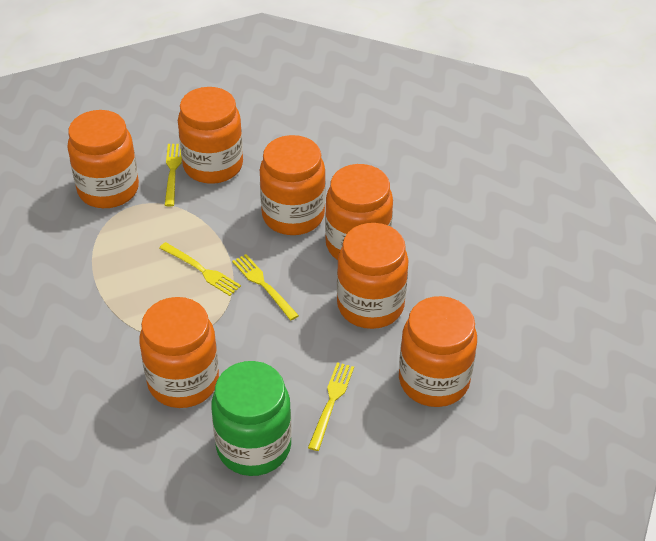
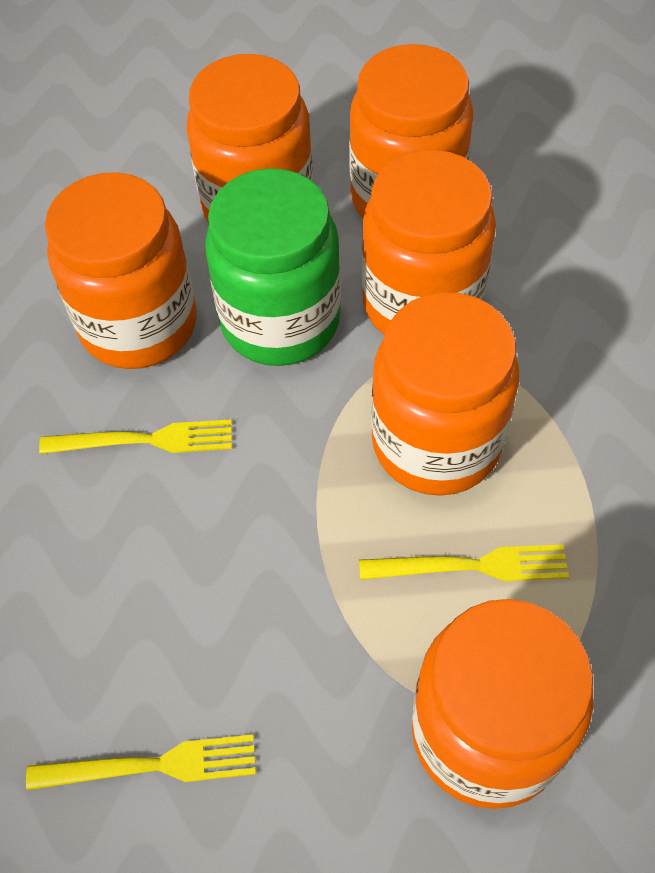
orange jar: 7 -> 6
yellow fork: 4 -> 3

